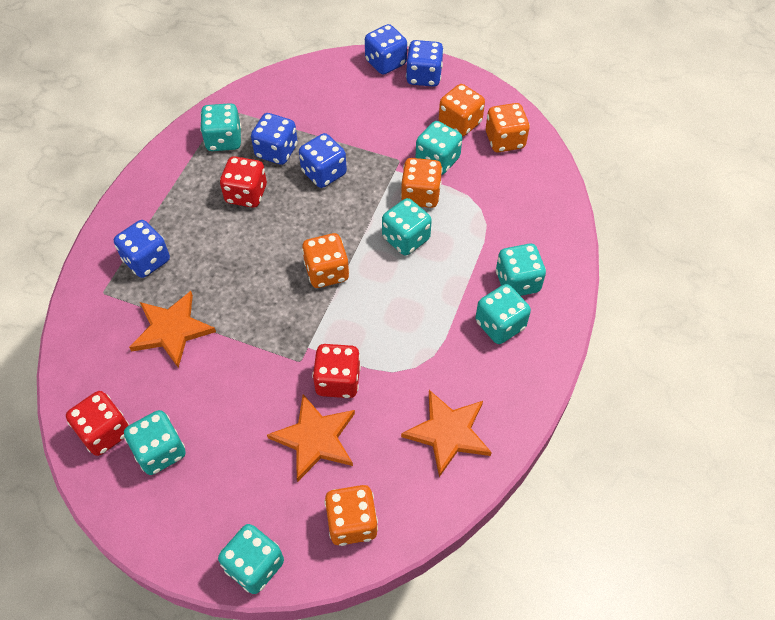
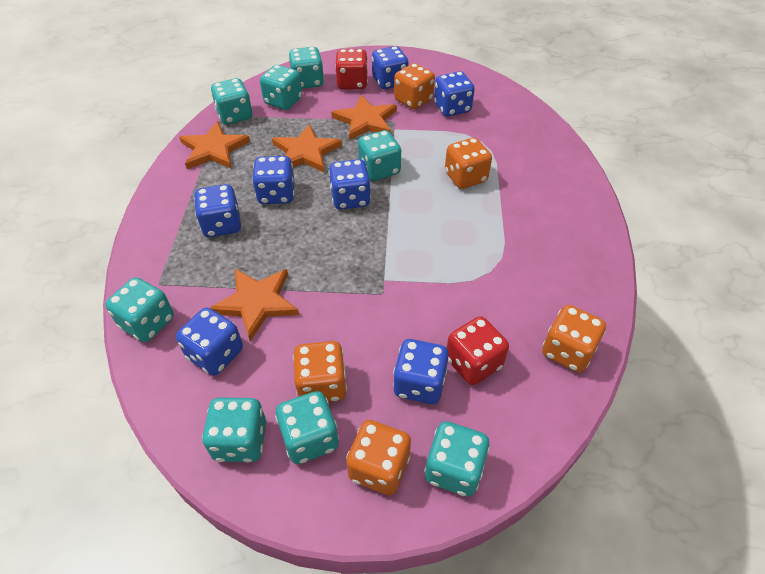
blue dice: 5 -> 7
orange star: 3 -> 4
red dice: 3 -> 2
turquoise dice: 7 -> 8

